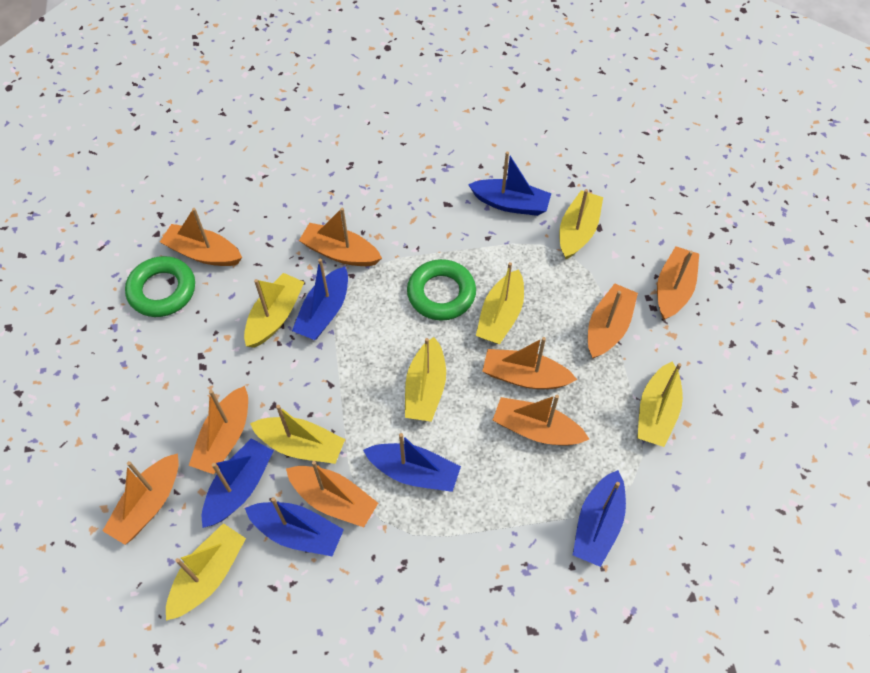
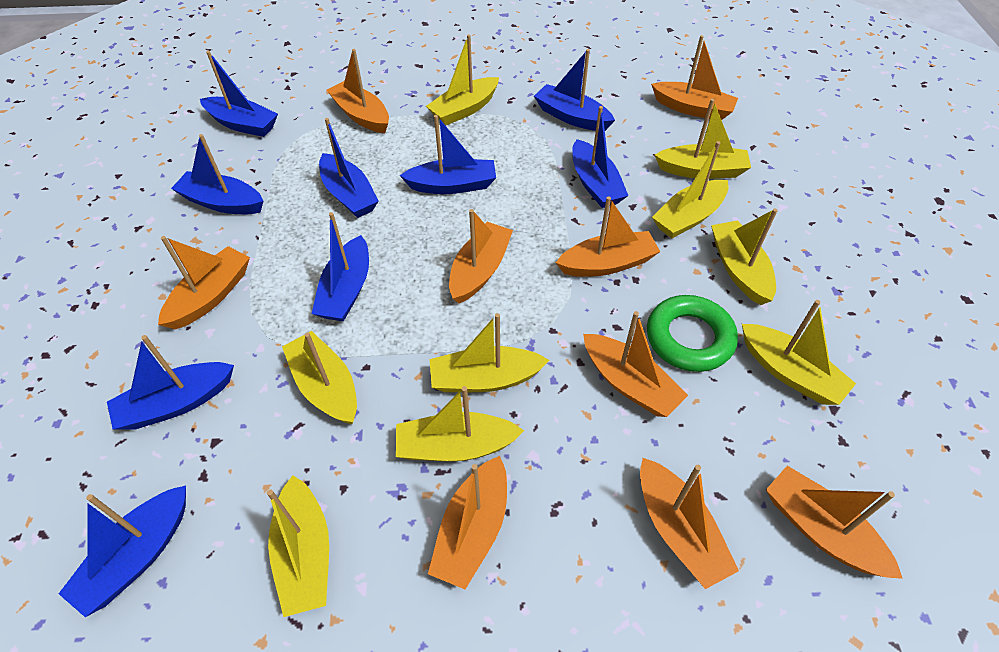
blue boat: 6 -> 9
green ring: 2 -> 1
yellow boat: 7 -> 9

